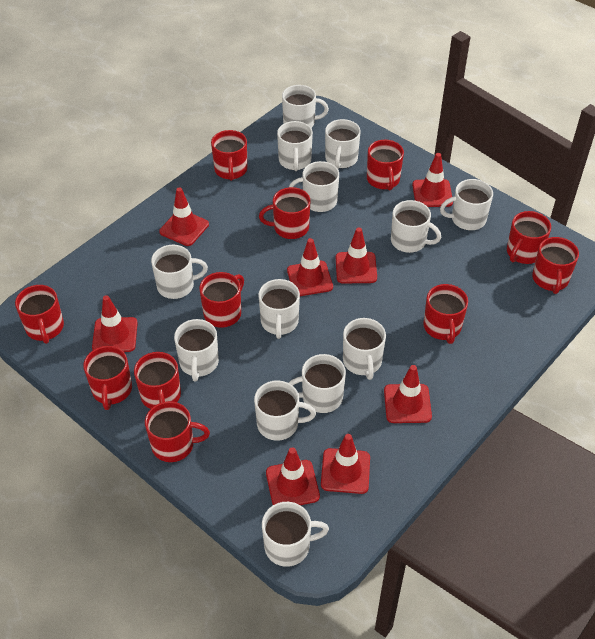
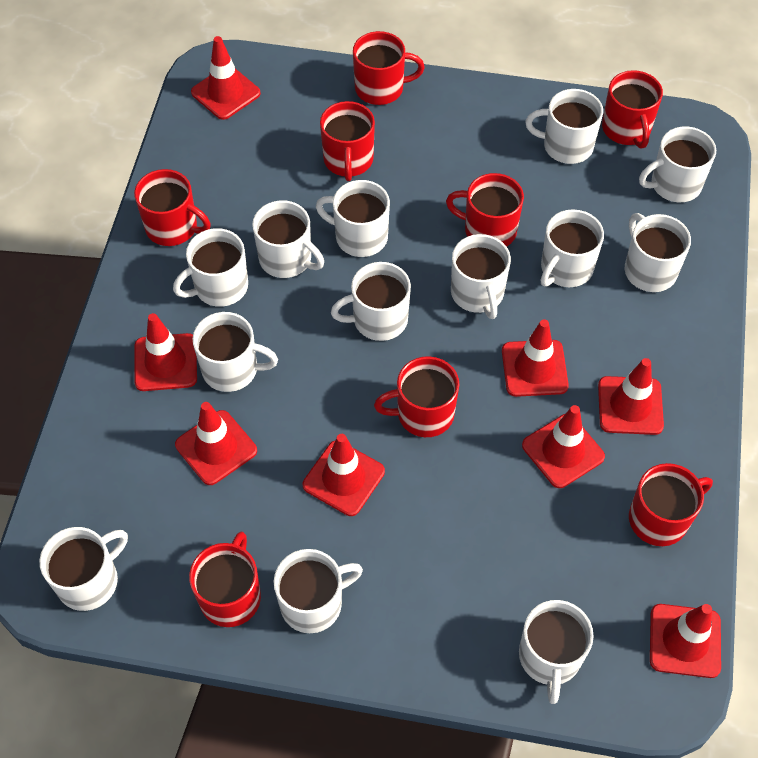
red mug: 11 -> 8

